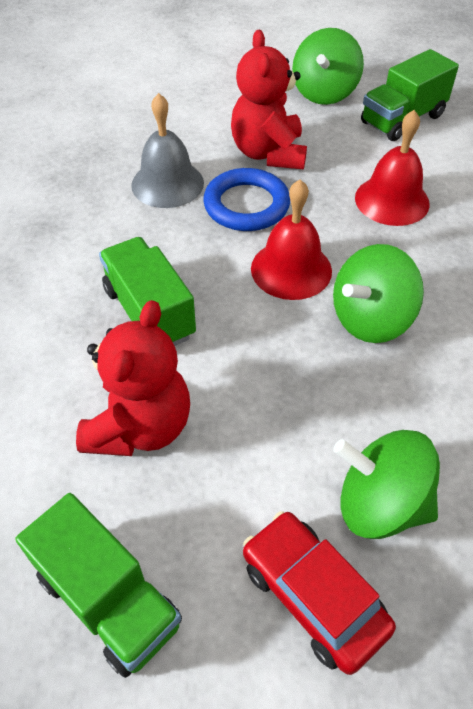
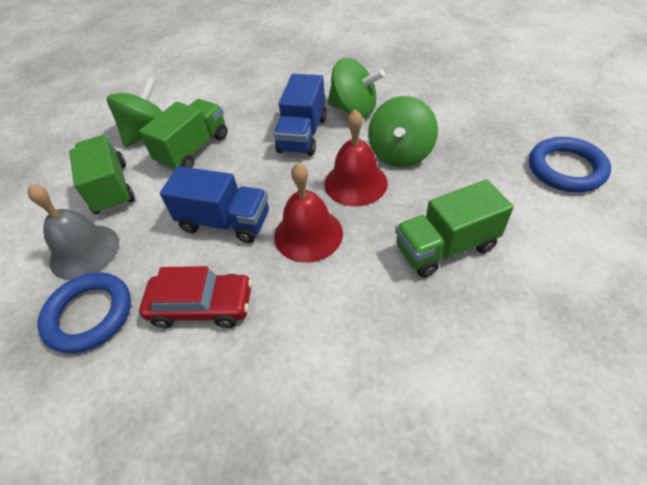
blue ring: 1 -> 2
blue truck: 0 -> 2
red teddy bear: 2 -> 0

